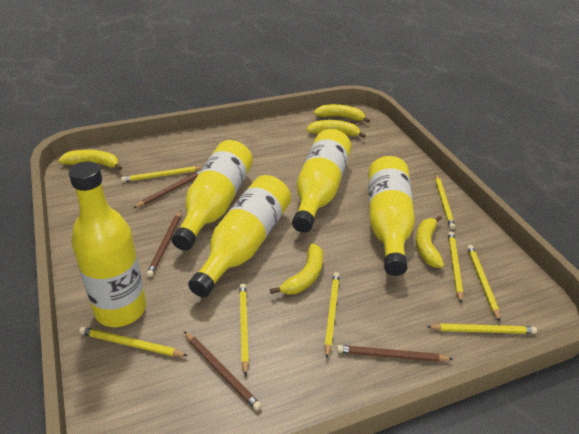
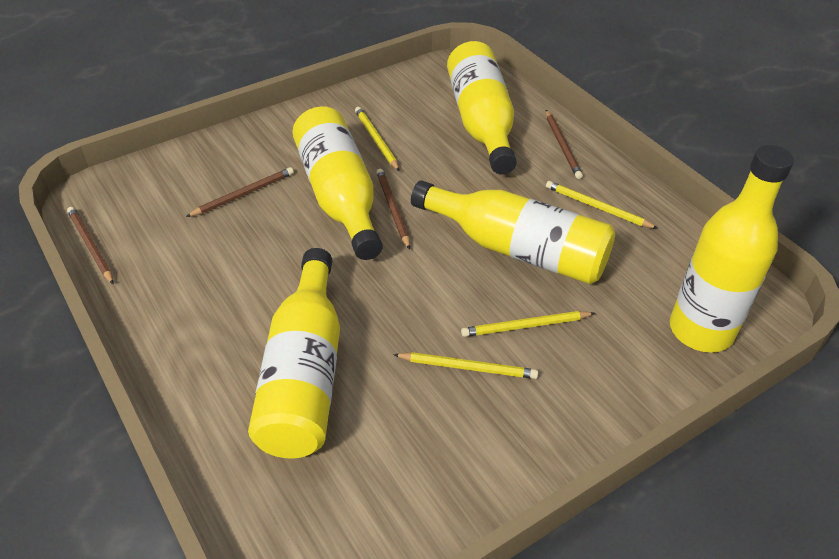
yellow banana: 5 -> 0
yellow pencil: 8 -> 4

